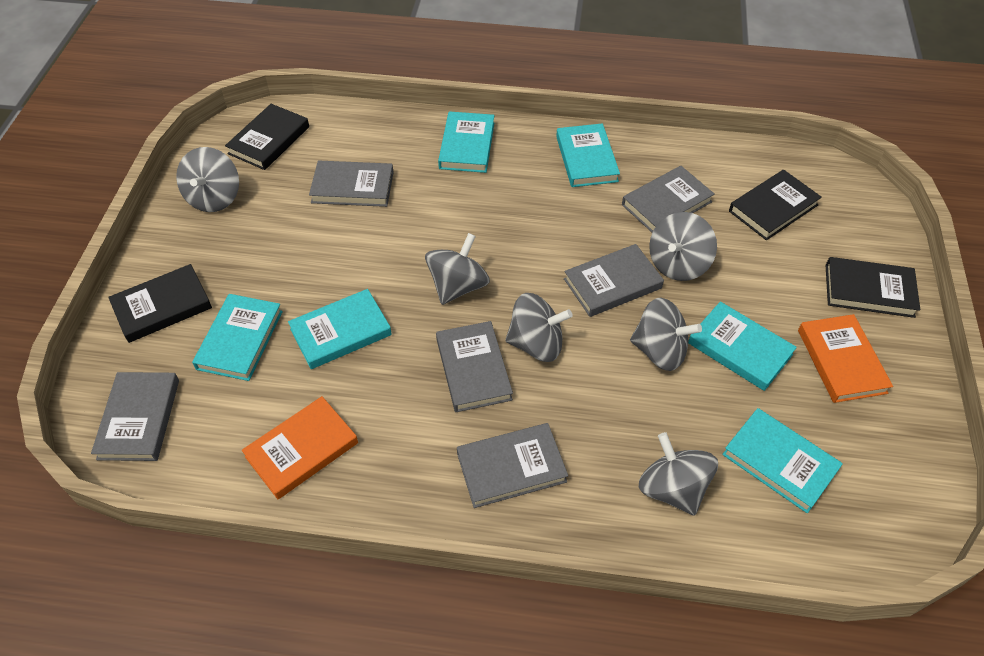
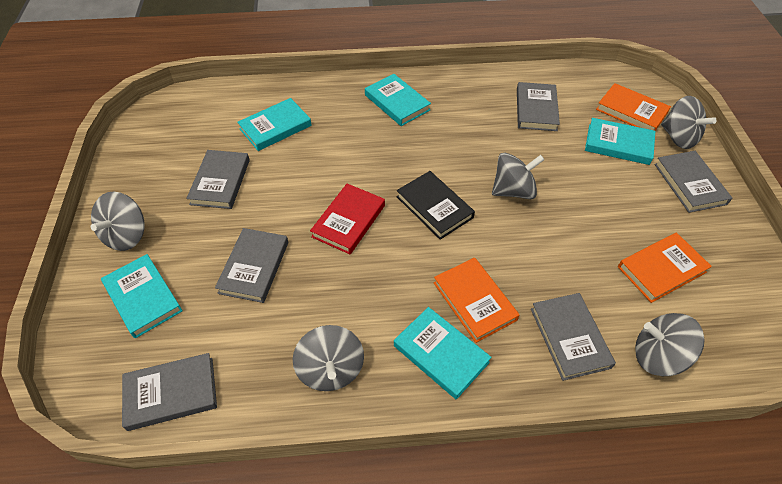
black book: 4 -> 1
grey spinning top: 6 -> 5
orange book: 2 -> 3
red book: 0 -> 1
turquoise book: 6 -> 5

